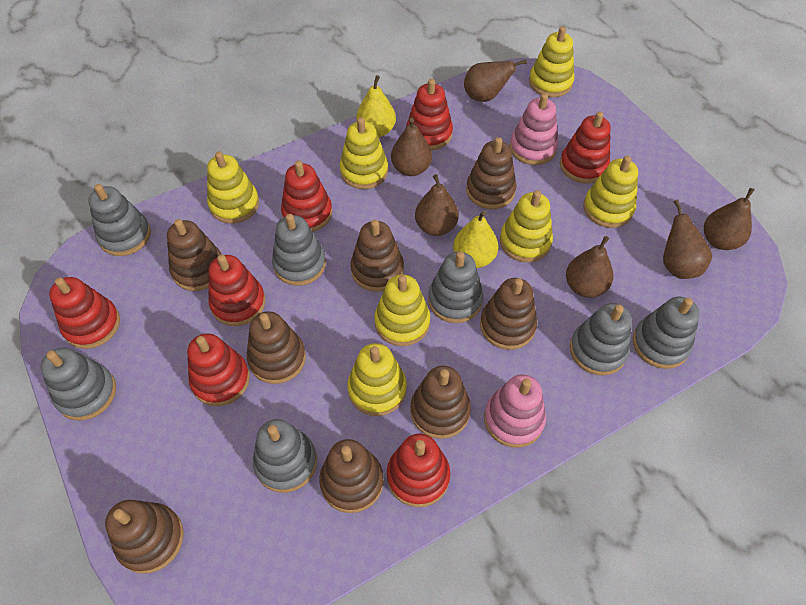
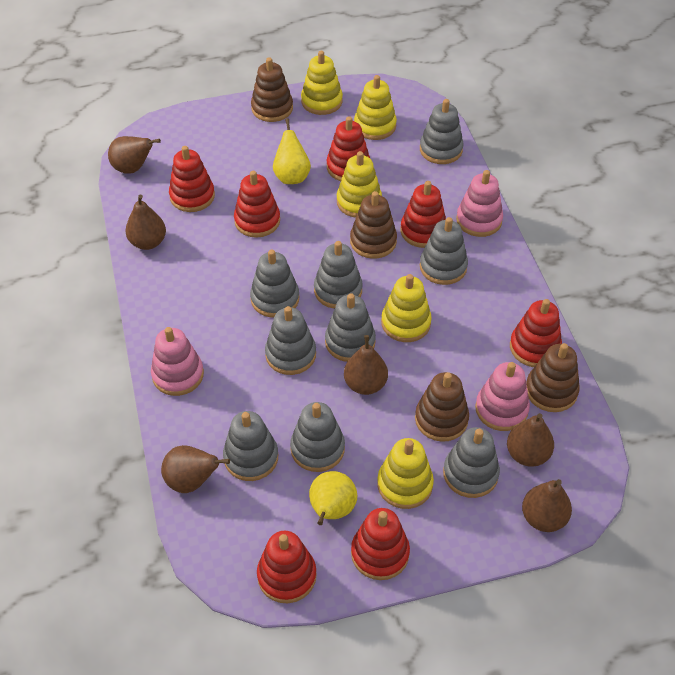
brown stacking toy: 8 -> 4
grey stacking toy: 7 -> 9
pink stacking toy: 2 -> 3
yellow stacking toy: 7 -> 5

